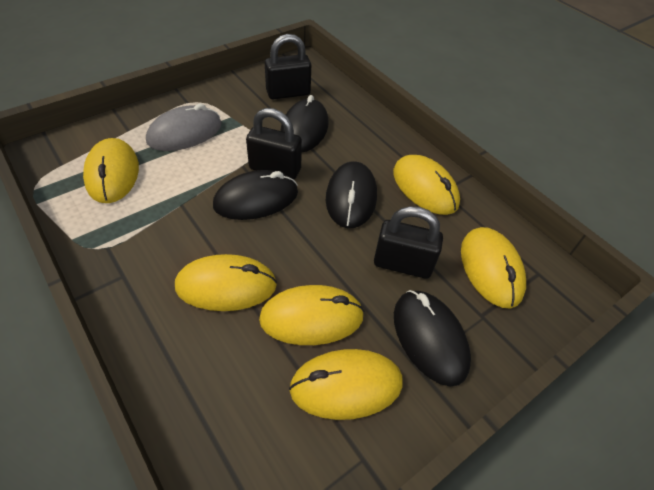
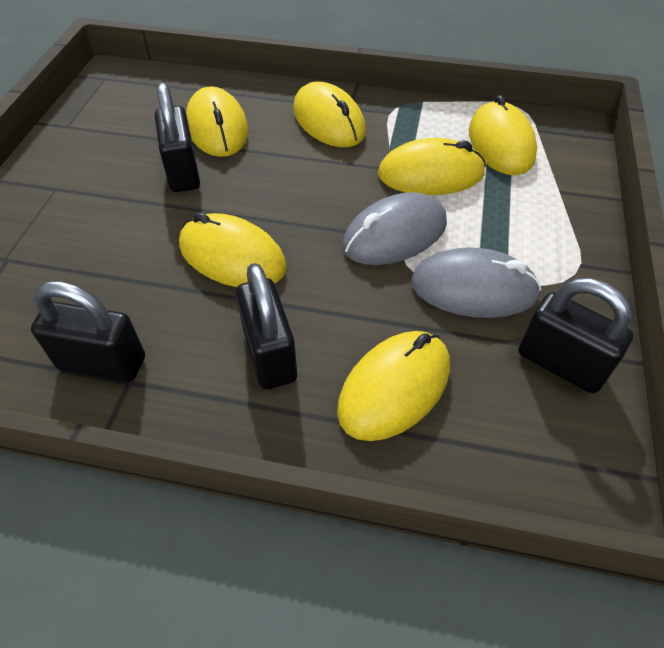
black mouse: 4 -> 0
black padlock: 3 -> 4
grey mouse: 1 -> 2

